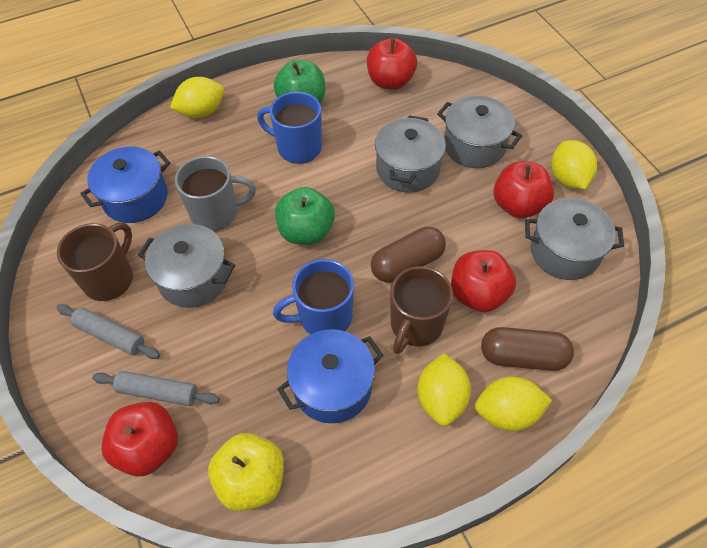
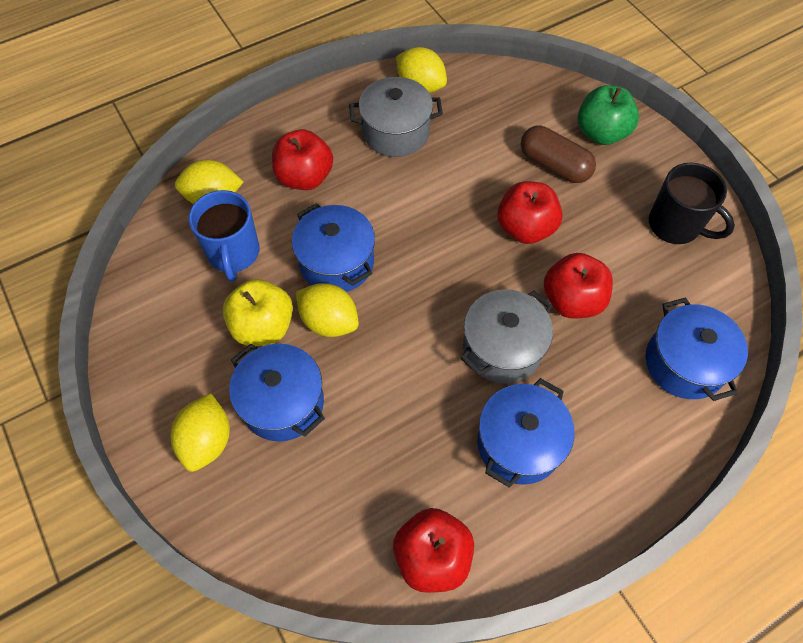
black mug: 0 -> 1
blue mug: 2 -> 1
blue pot: 2 -> 4
brown capsule: 2 -> 1
brown mug: 2 -> 0
green apple: 2 -> 1
grey mug: 1 -> 0
grey pot: 4 -> 2
grey rolling pin: 2 -> 0

